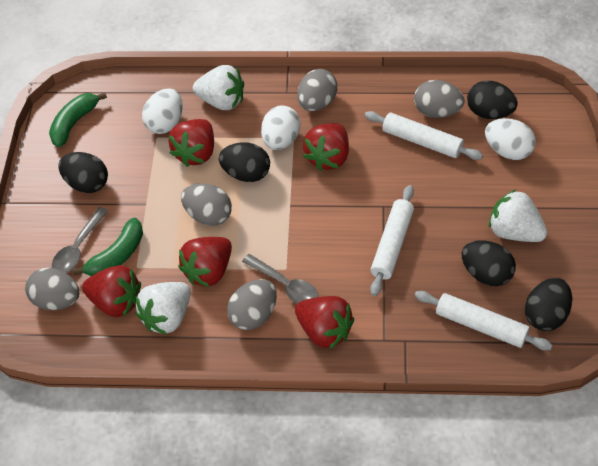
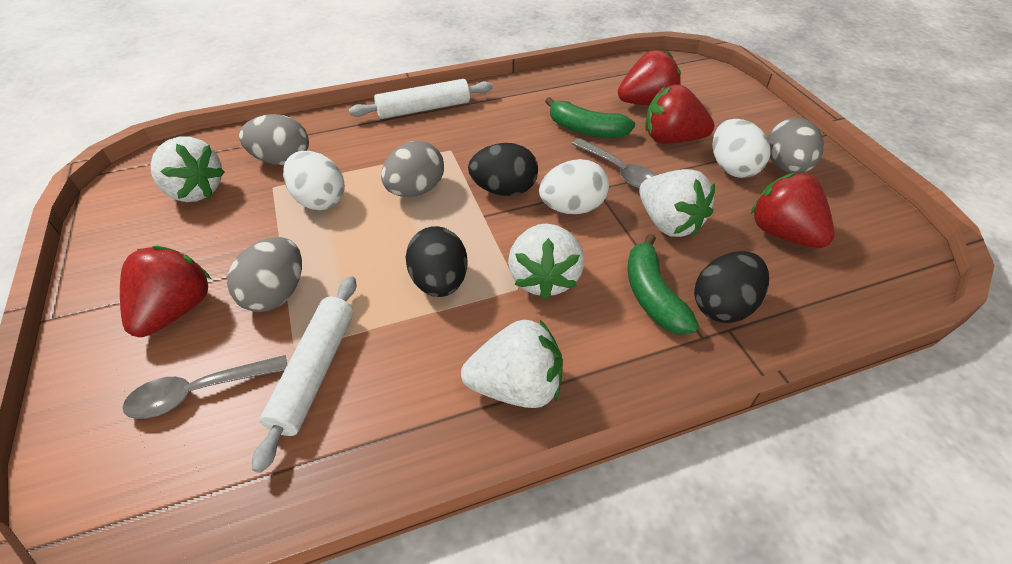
black egg: 5 -> 3
grey egg: 5 -> 4
red strawberry: 5 -> 4
white rolling pin: 3 -> 2
white strawberry: 3 -> 4

